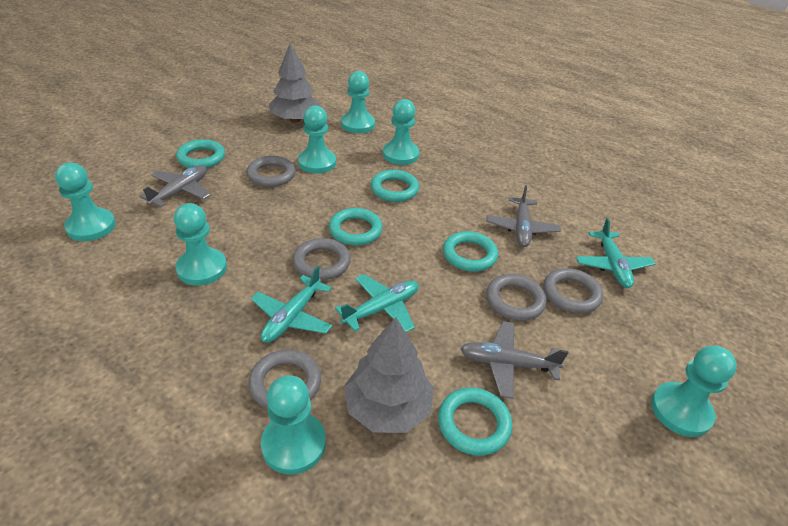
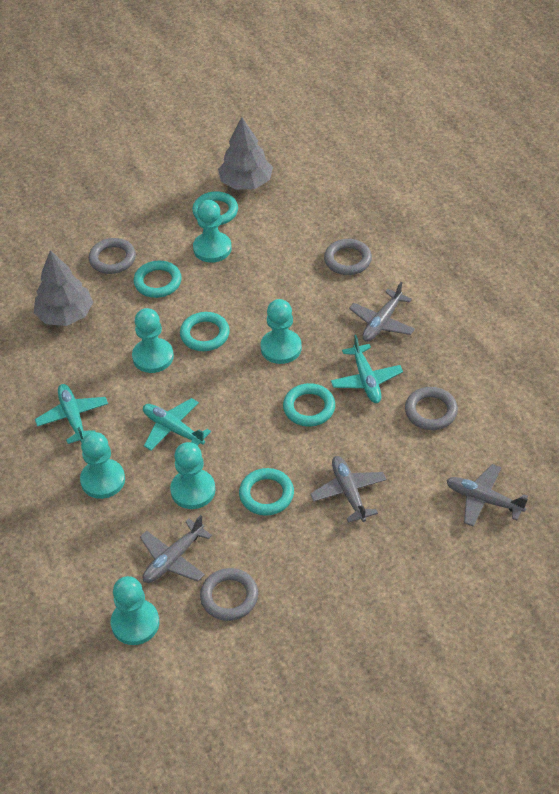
grey plane: 3 -> 4
grey ring: 5 -> 4
turquoise pawn: 7 -> 6

